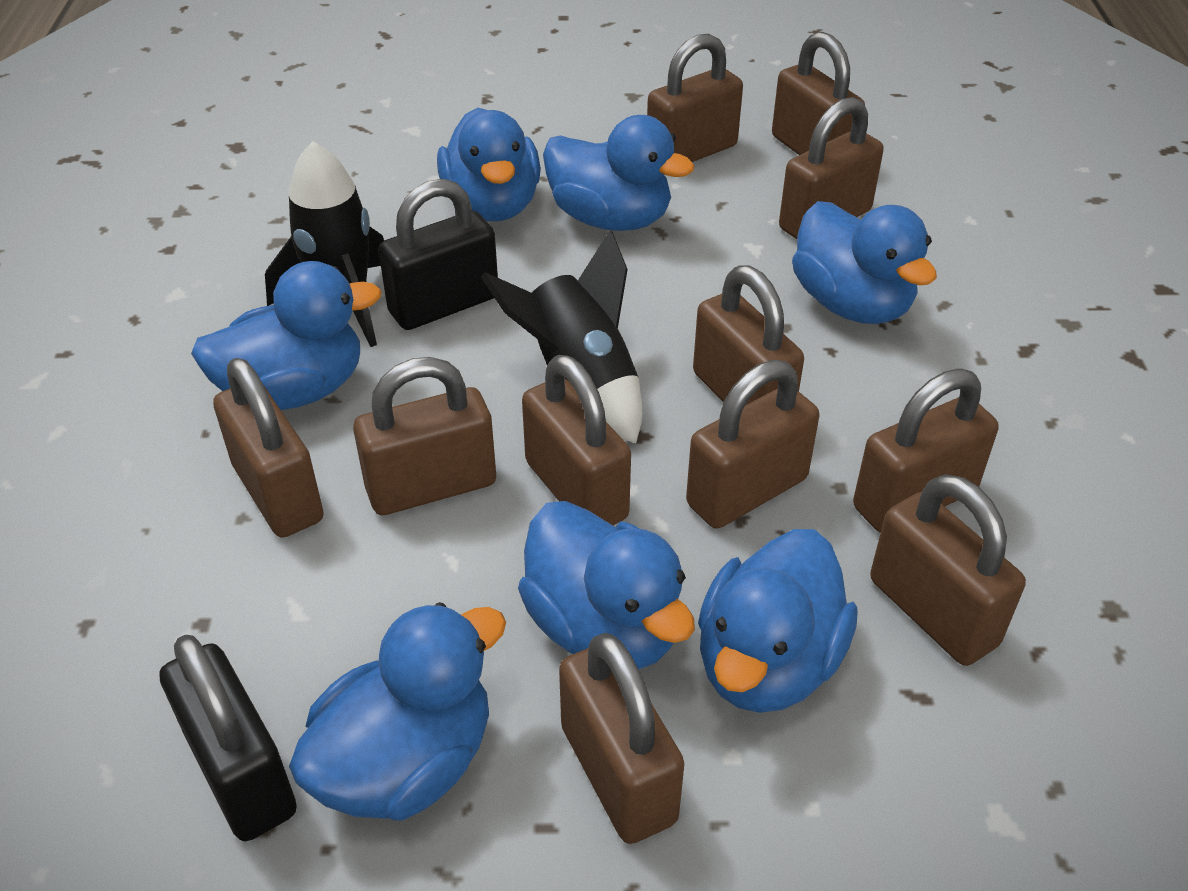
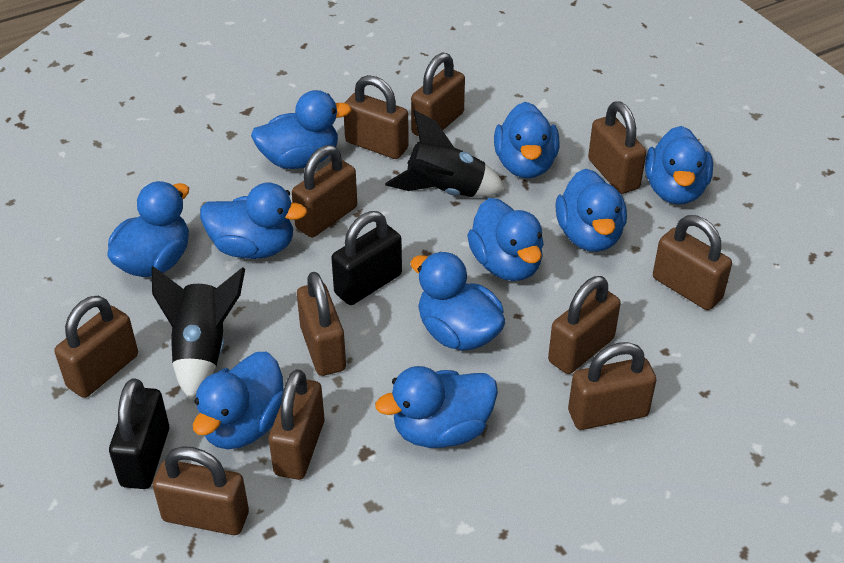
blue duck: 7 -> 10

